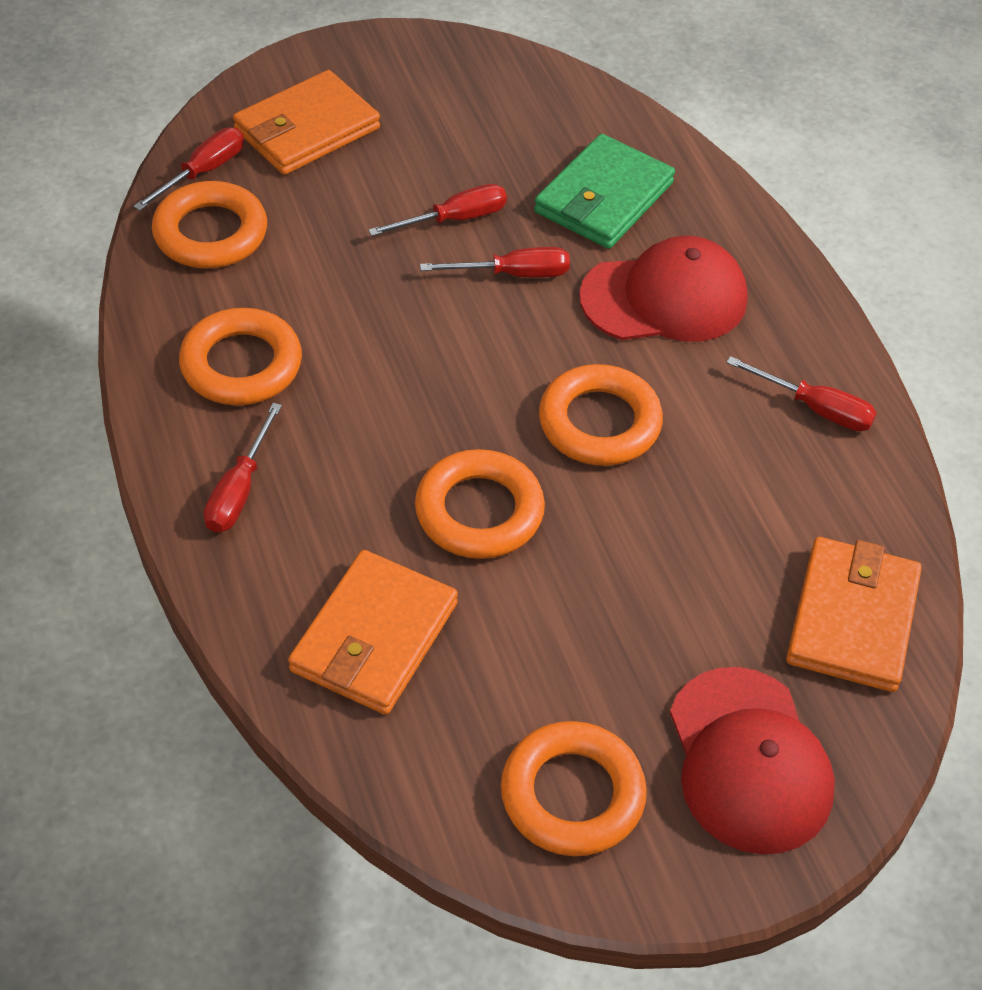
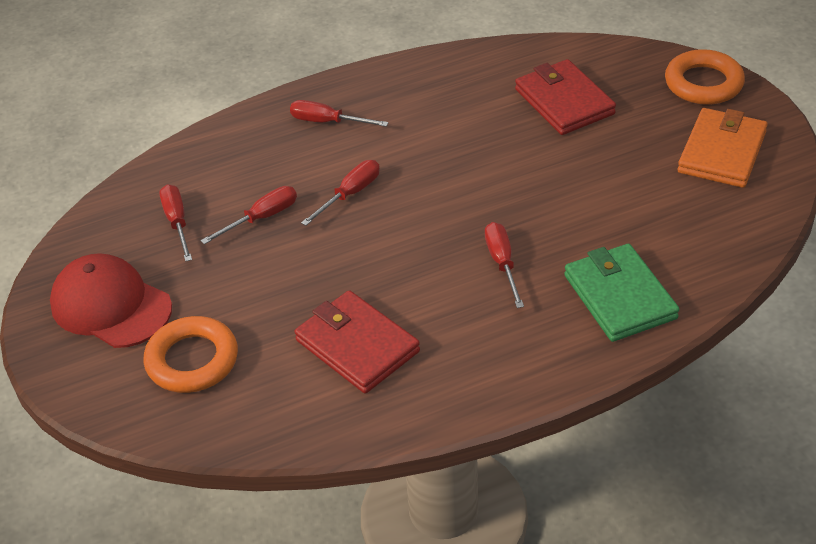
orange ring: 5 -> 2
orange wallet: 3 -> 1
red cap: 2 -> 1
red wallet: 0 -> 2

